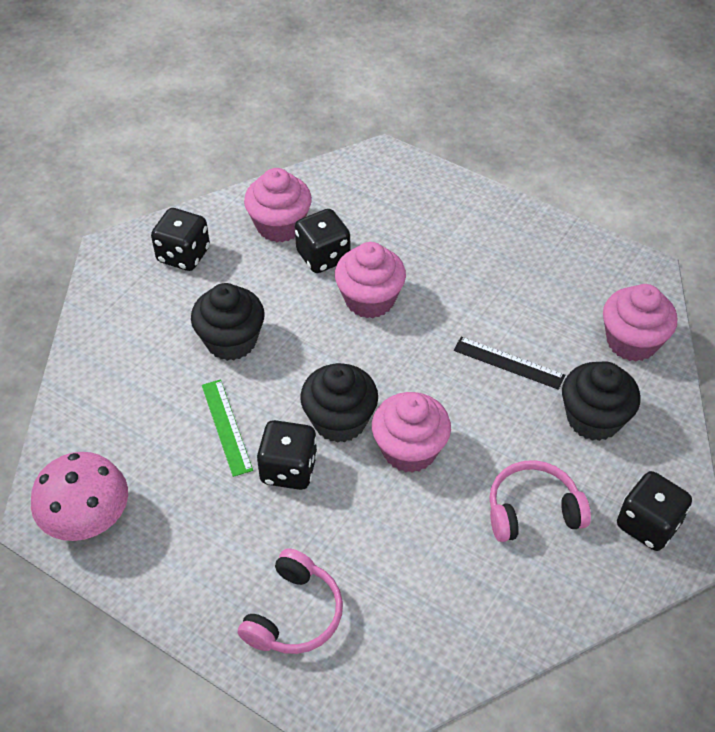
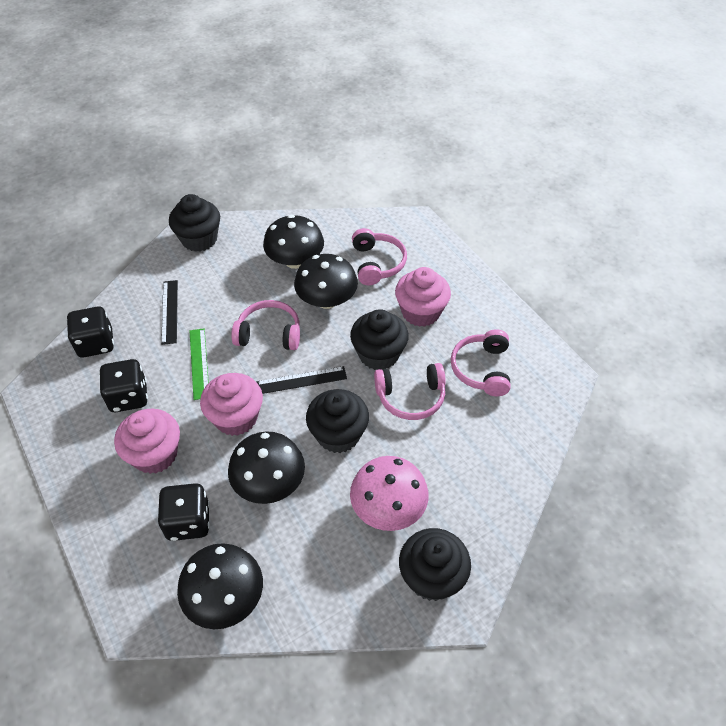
black cupcake: 3 -> 4
black dice: 4 -> 3
black mushroom: 0 -> 4
black ruler: 1 -> 2
pink cupcake: 4 -> 3
pink headphones: 2 -> 4

